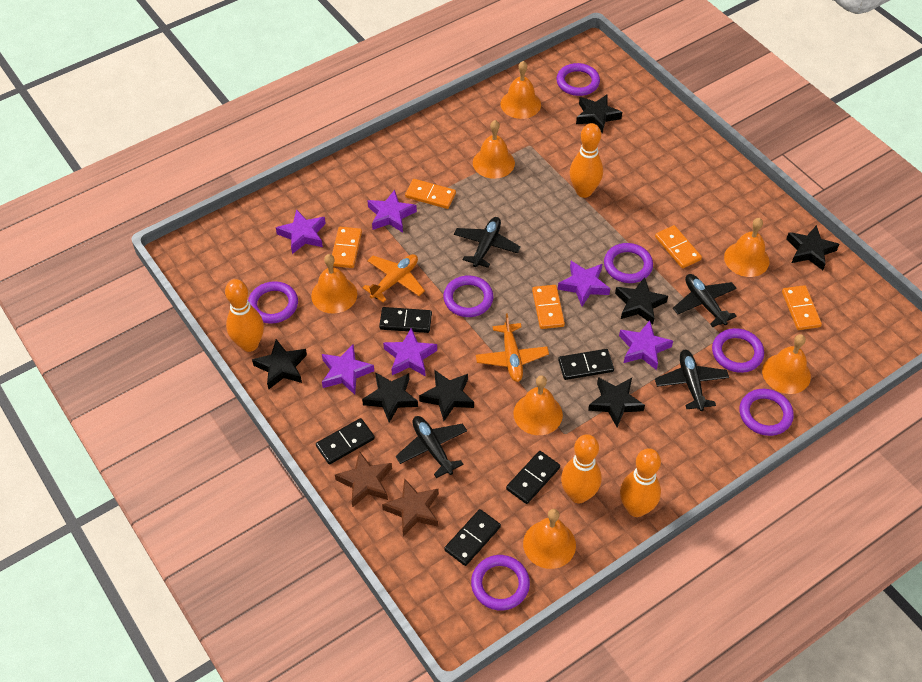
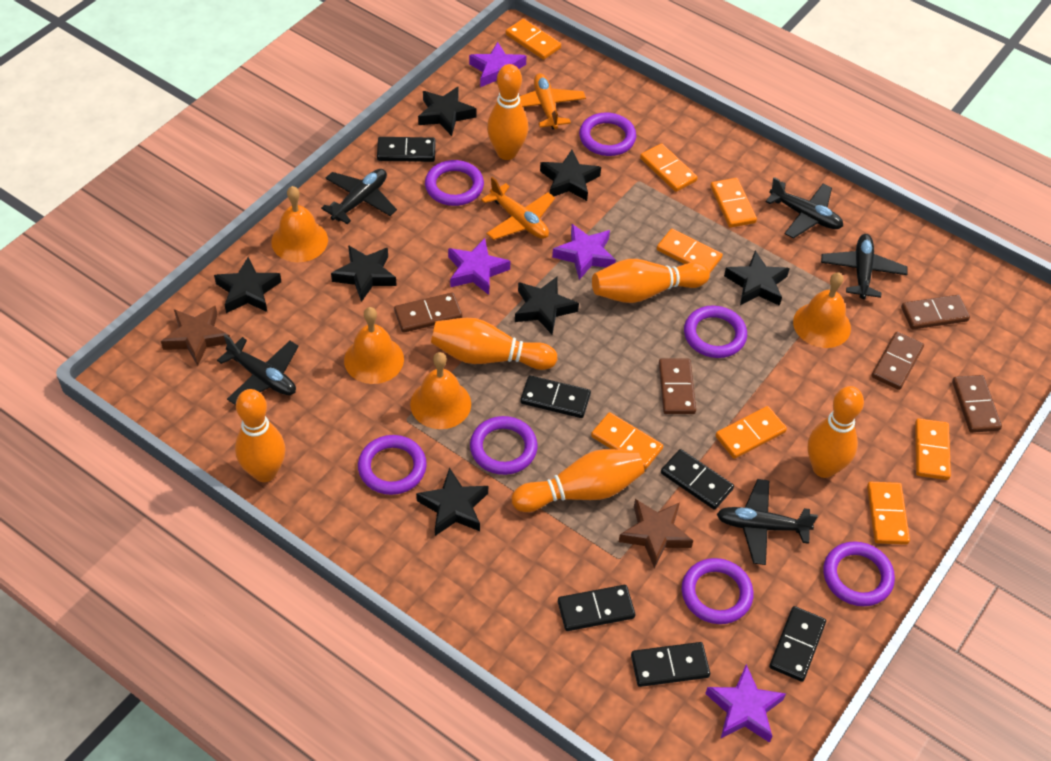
black domino: 5 -> 6
black plane: 4 -> 5
brown domino: 0 -> 5
orange bell: 7 -> 4
orange bowling pin: 4 -> 6
orange domino: 5 -> 8
purple star: 6 -> 4

